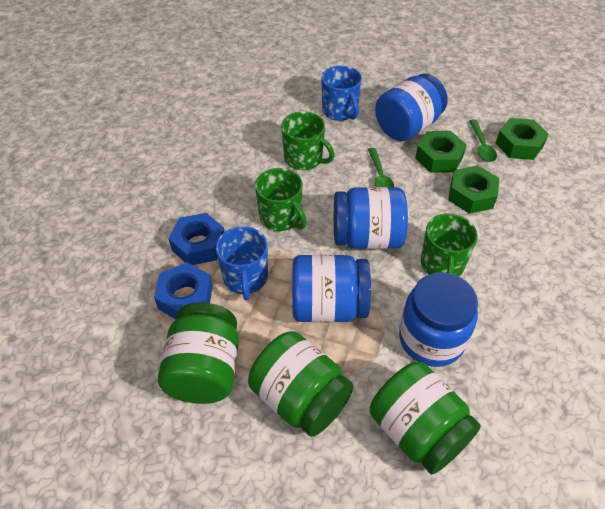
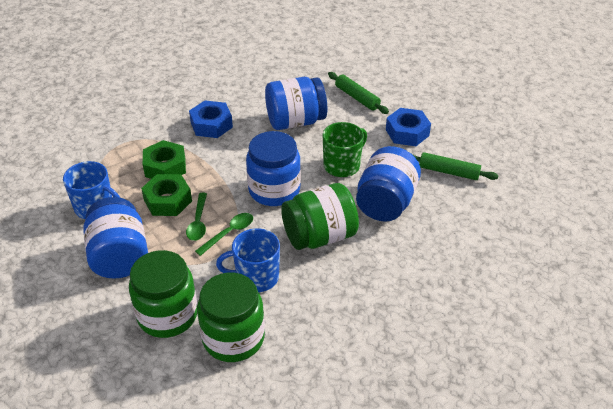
green mug: 3 -> 1
green nut: 3 -> 2
green rolling pin: 0 -> 2

